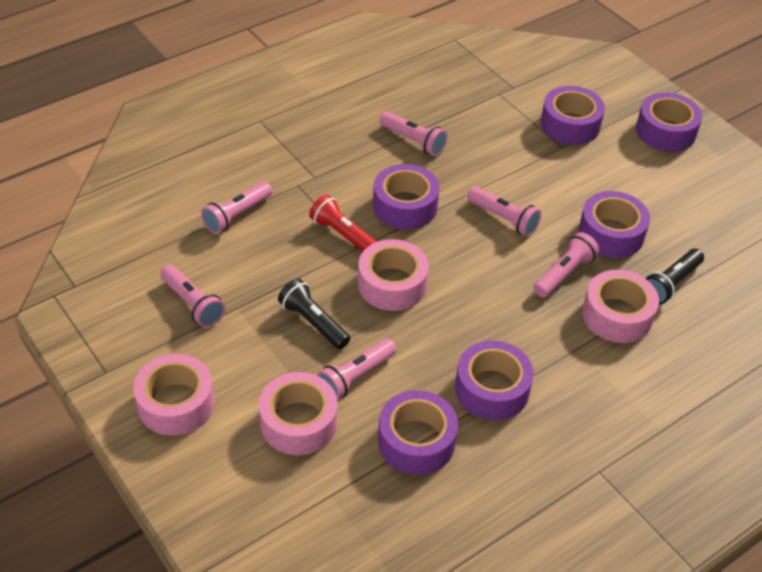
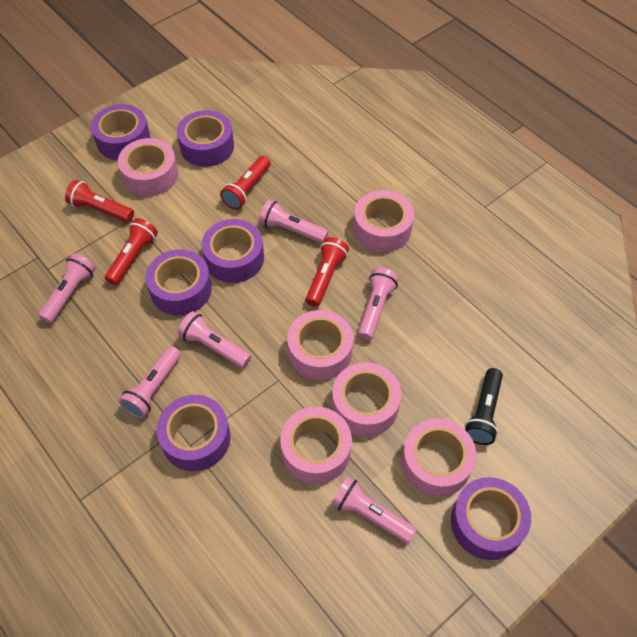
black flashlight: 2 -> 1
pink tape: 4 -> 6
red flashlight: 1 -> 4

